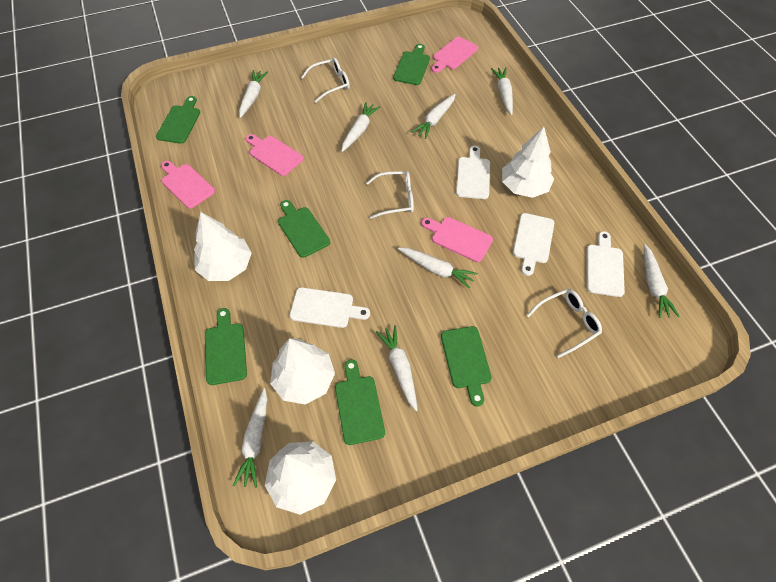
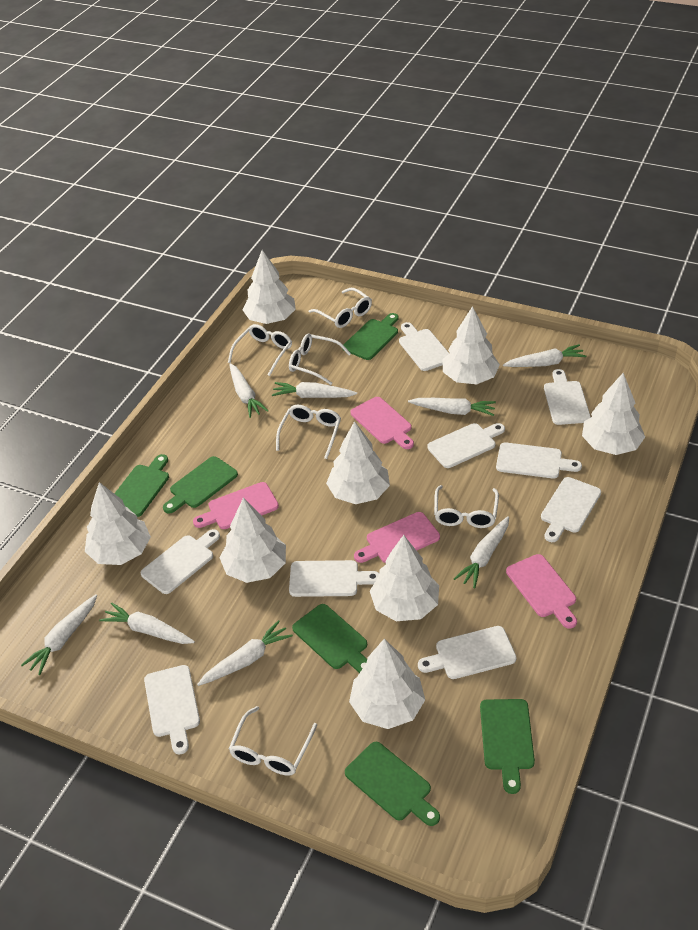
white cutting board: 4 -> 9
white glasses: 3 -> 6
white tree: 4 -> 8

